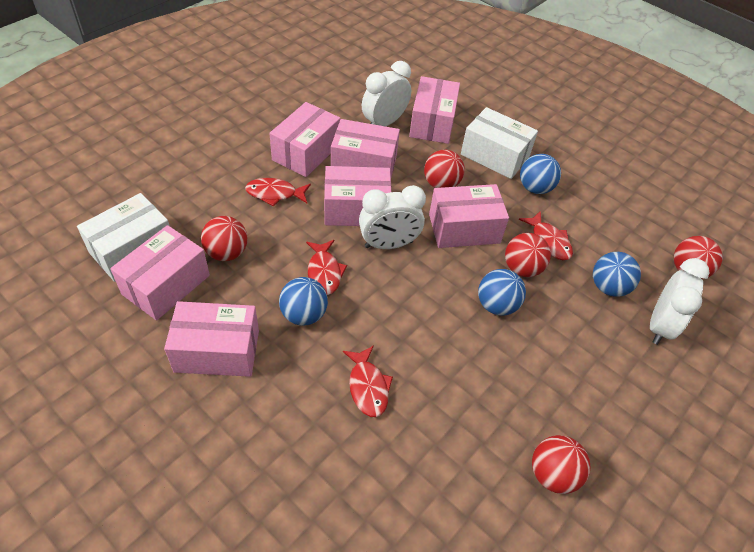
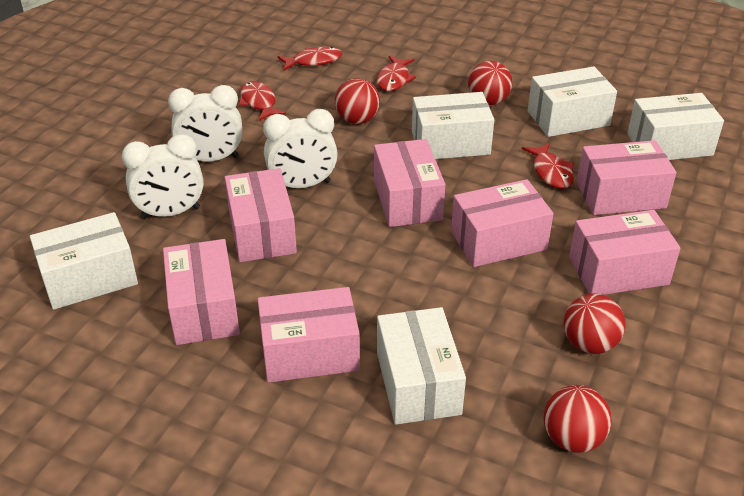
blue ball: 4 -> 0
red ball: 5 -> 4
white box: 2 -> 5

